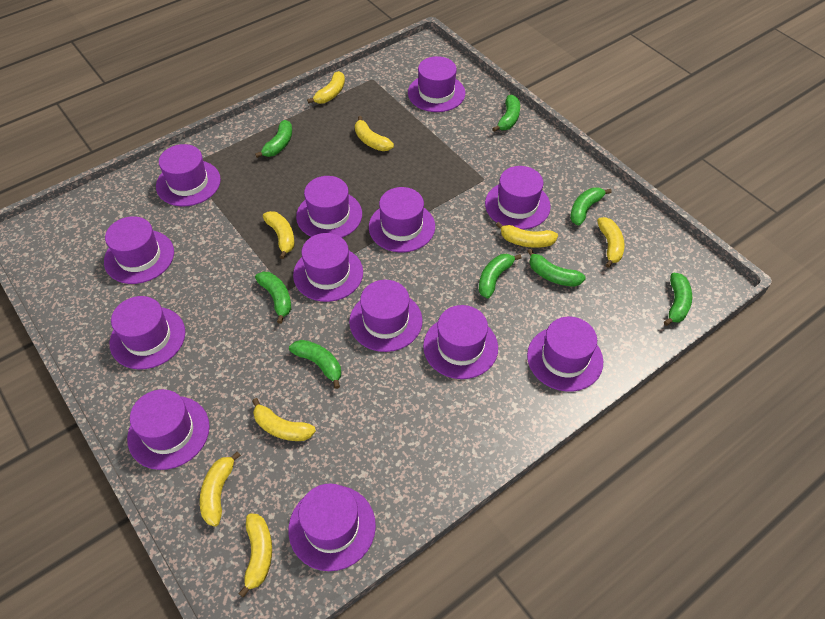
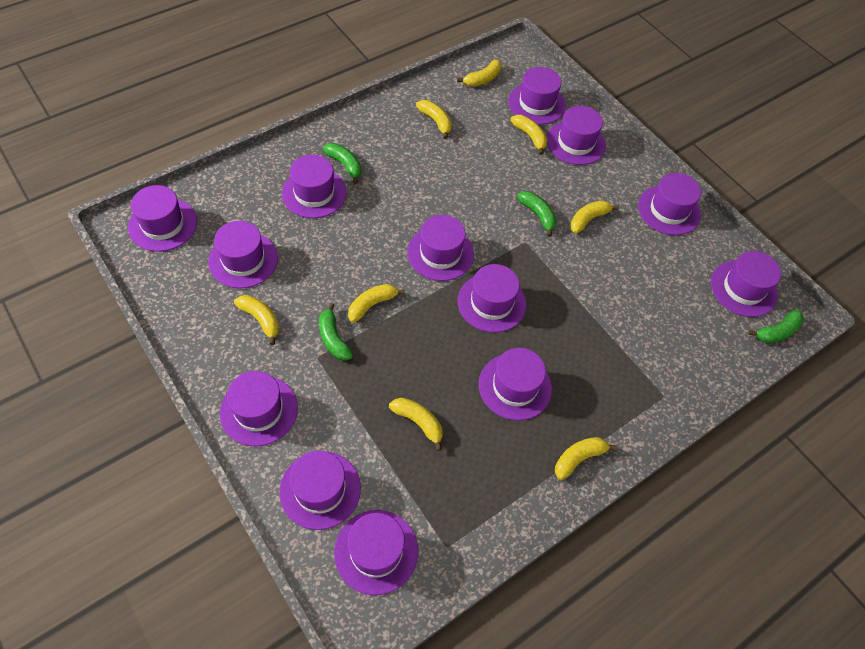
green banana: 8 -> 4

